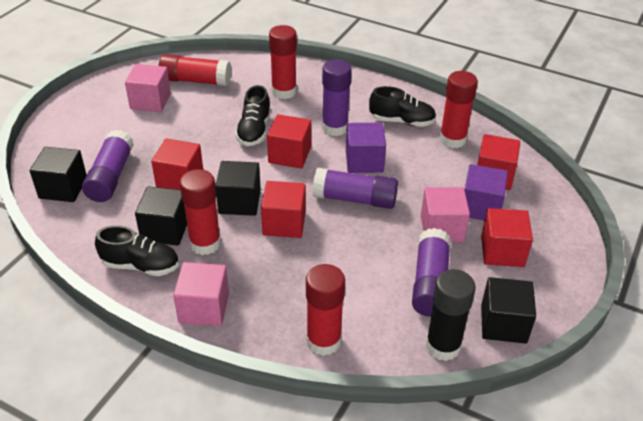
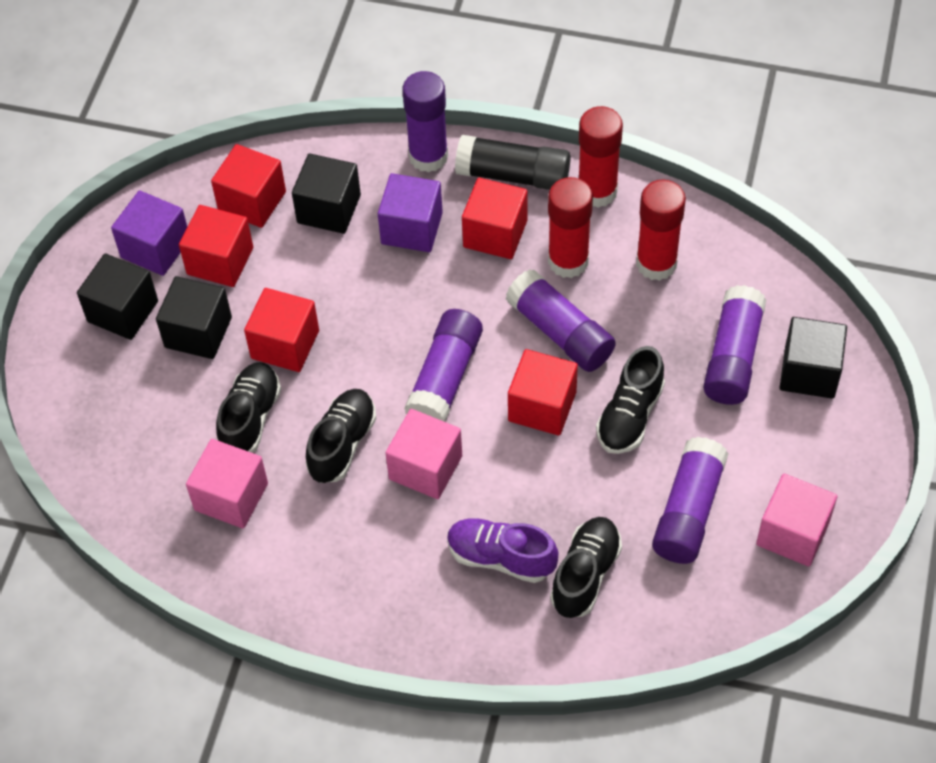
black shoe: 3 -> 4
purple glue stick: 4 -> 5
purple shoe: 0 -> 1
red glue stick: 5 -> 3

